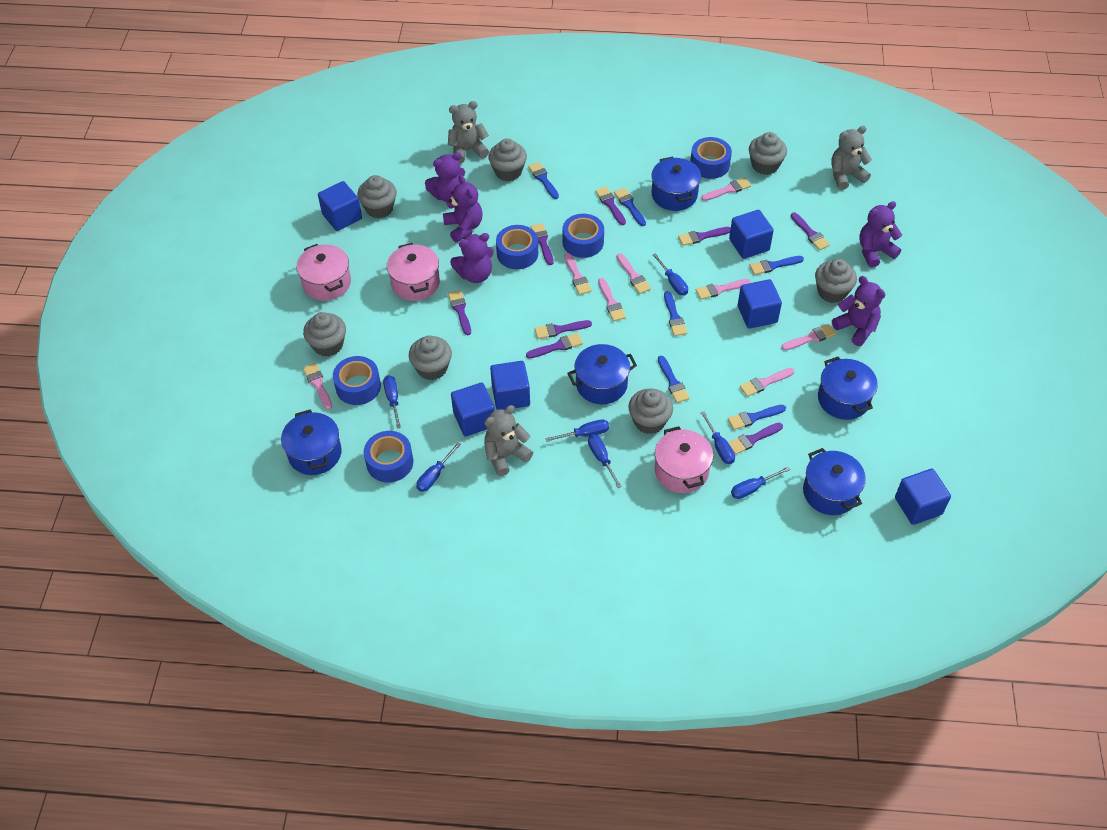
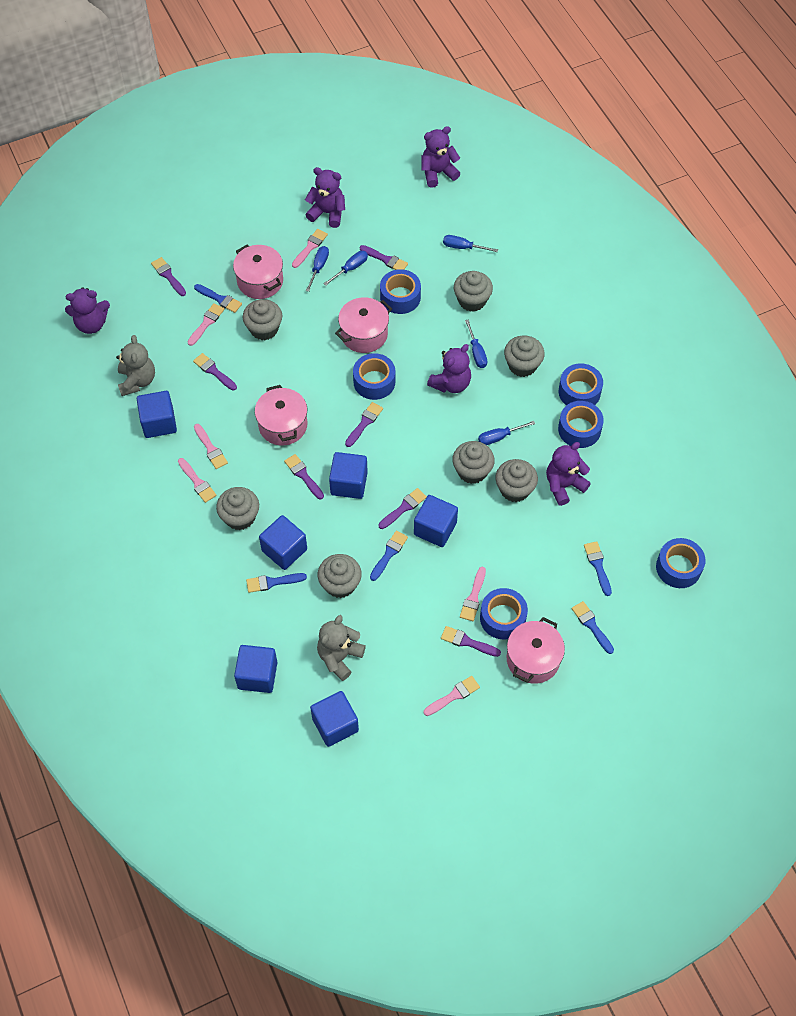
blue brush: 6 -> 5
blue pot: 5 -> 0
blue screwdriver: 7 -> 5
blue tape: 5 -> 6
grey teddy bear: 3 -> 2
pink brush: 8 -> 6
pink pot: 3 -> 4
purple brush: 8 -> 7

